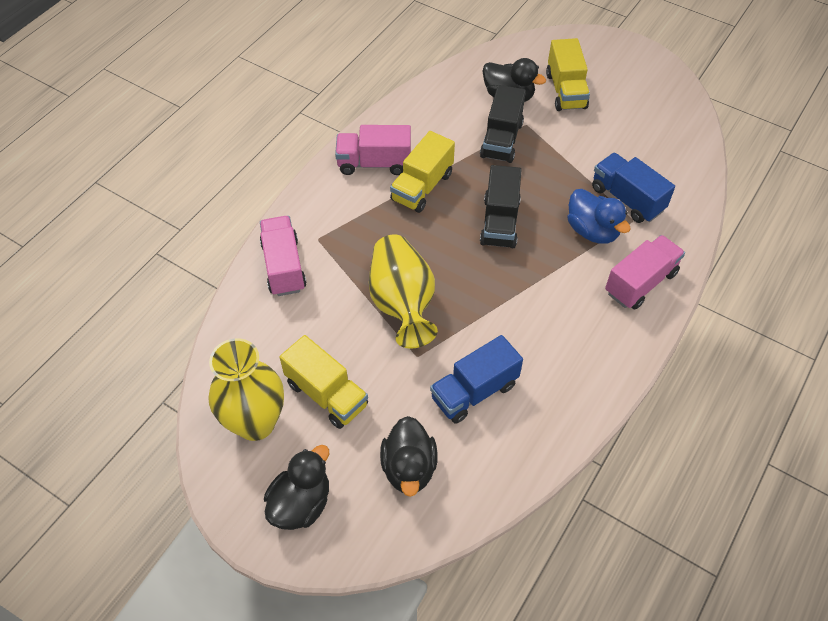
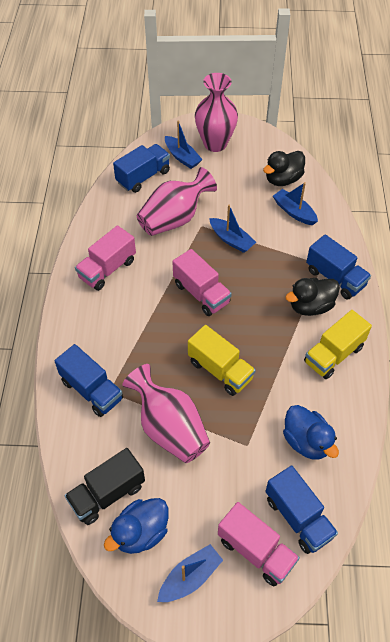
black duck: 3 -> 2
black truck: 2 -> 1
blue boat: 0 -> 4
blue duck: 1 -> 2
blue truck: 2 -> 4
pink vase: 0 -> 3
yellow truck: 3 -> 2
yellow vase: 2 -> 0

